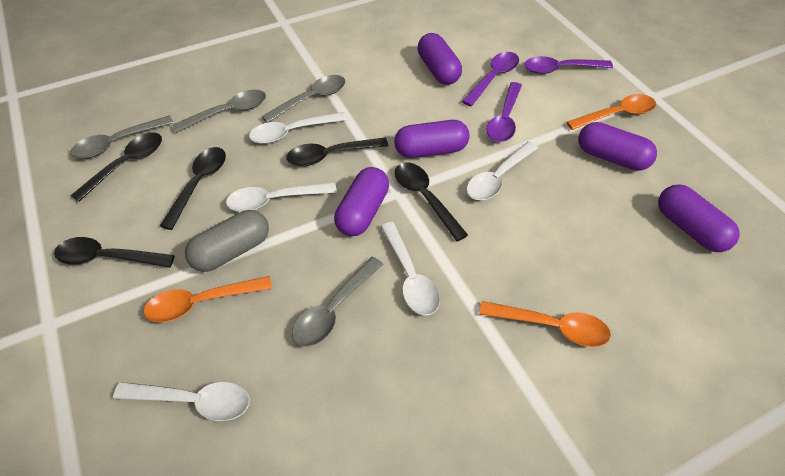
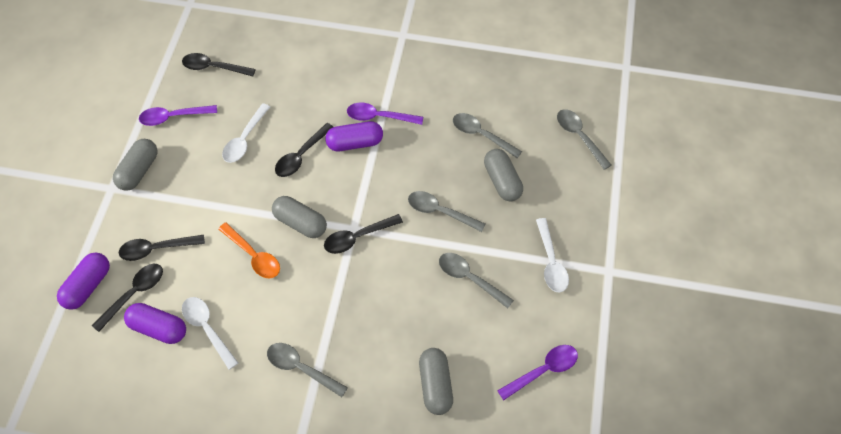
grey capsule: 1 -> 4
grey spoon: 4 -> 5
orange spoon: 3 -> 1
purple capsule: 5 -> 3
white spoon: 5 -> 3

